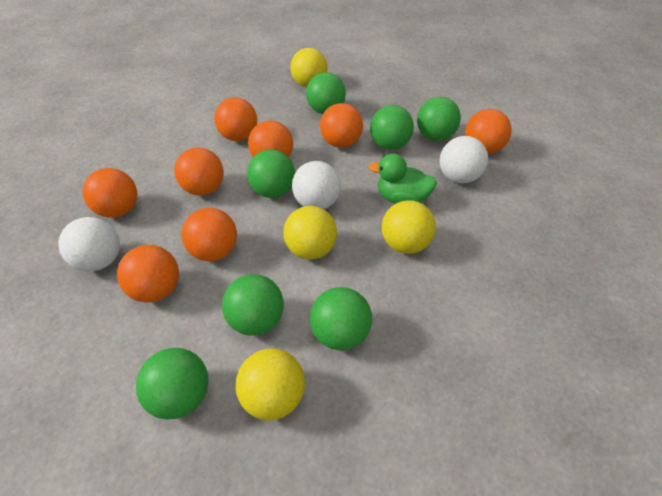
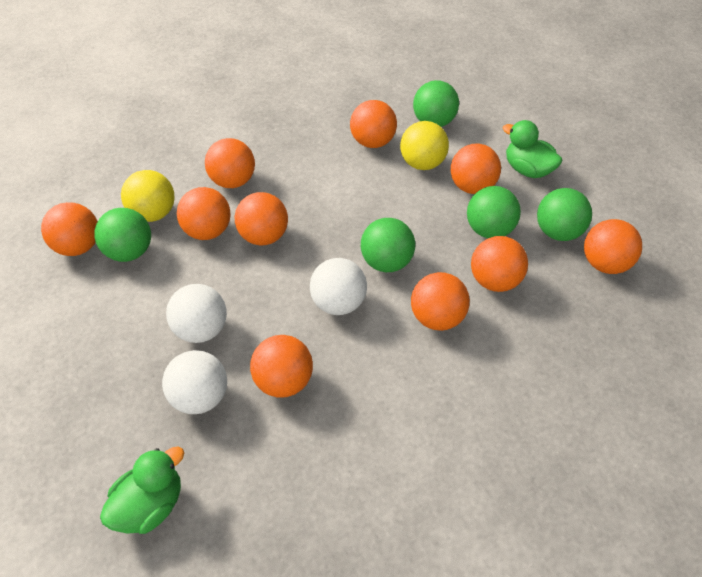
green ball: 7 -> 5
green duck: 1 -> 2
orange ball: 8 -> 10
yellow ball: 4 -> 2

